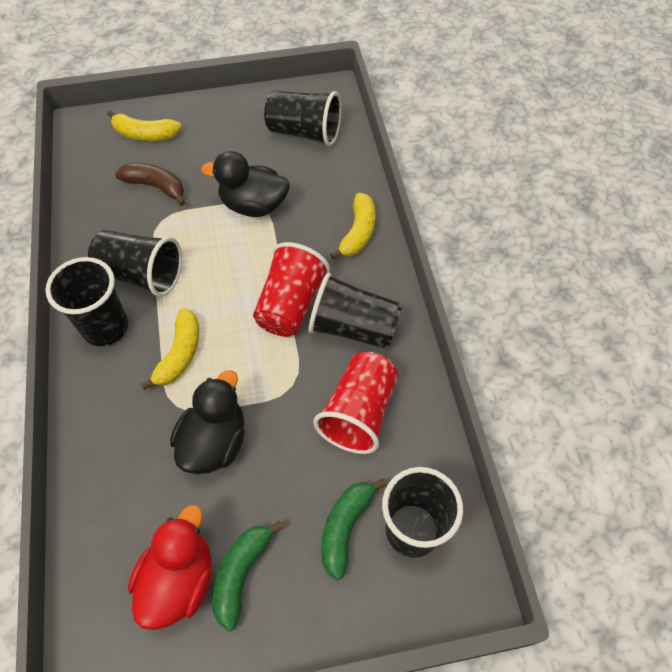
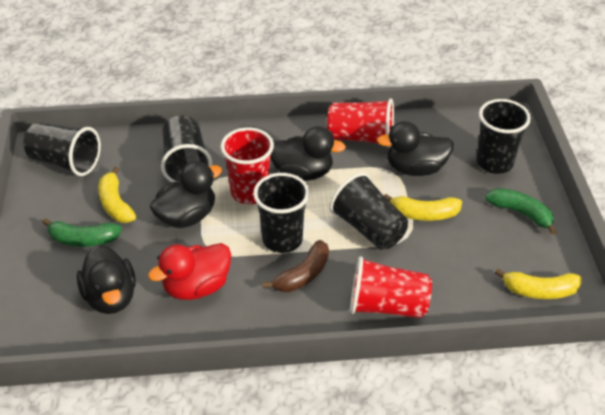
black duck: 2 -> 4
red cup: 2 -> 3

